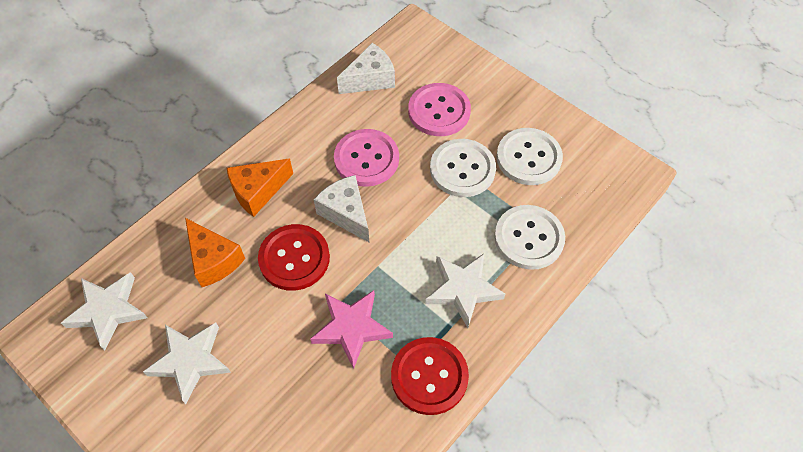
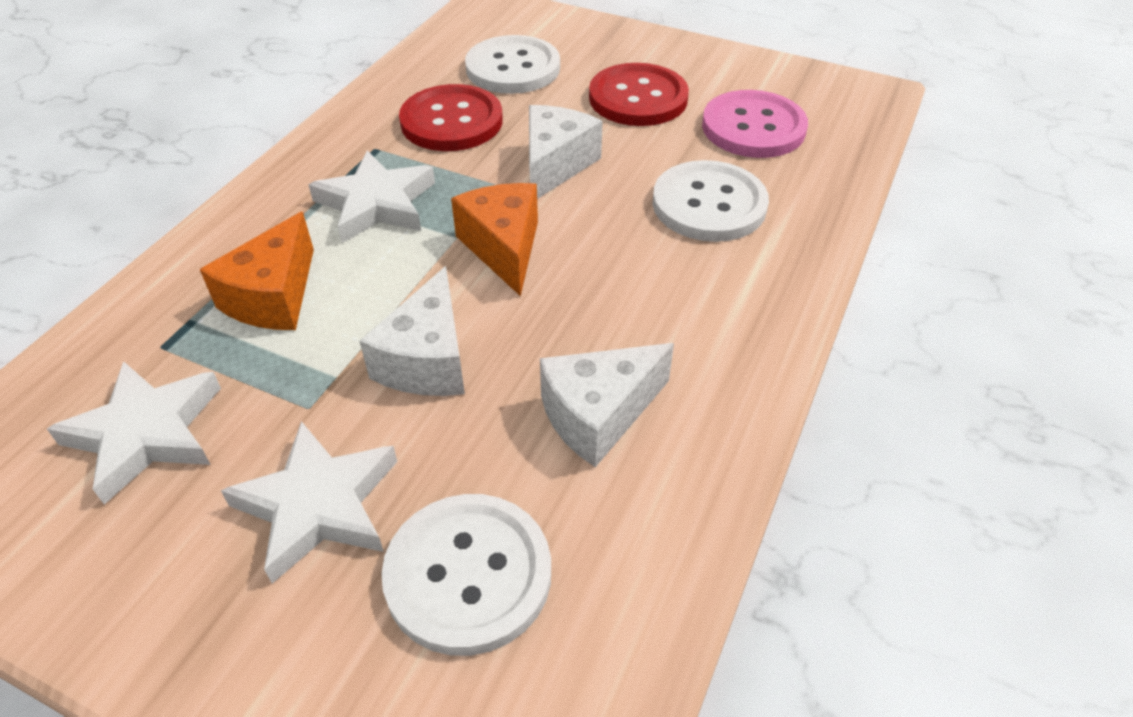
pink button: 2 -> 1
pink star: 1 -> 0
white cheese: 2 -> 3

